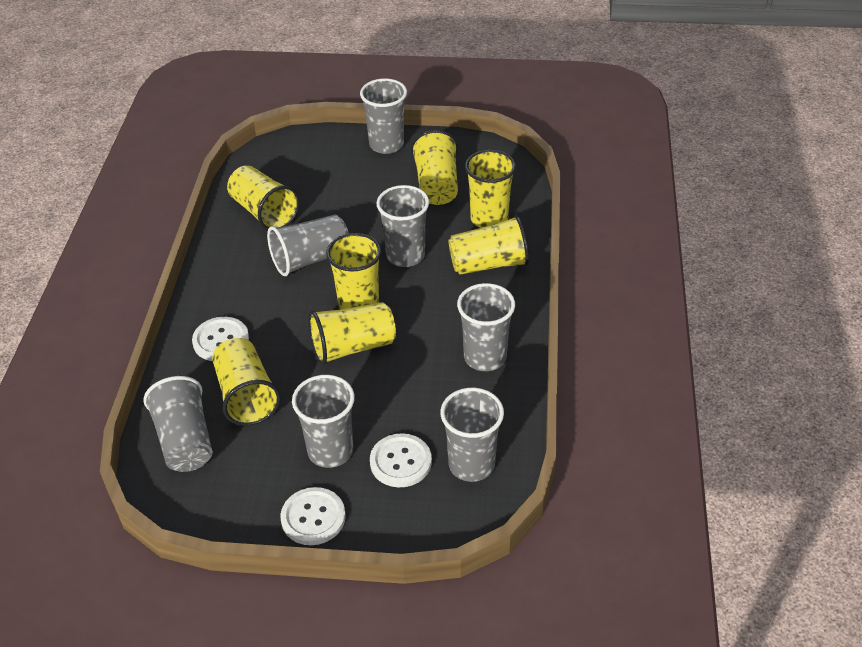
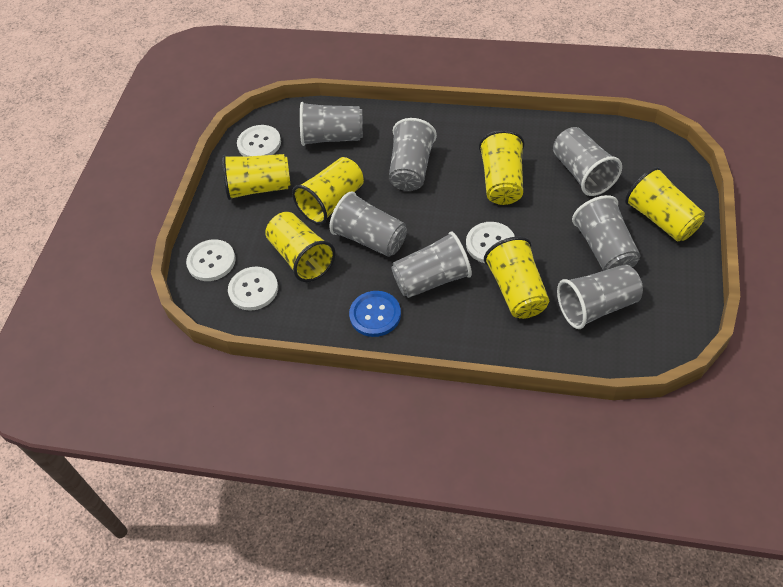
blue button: 0 -> 1
white button: 3 -> 4
yellow cup: 7 -> 6

